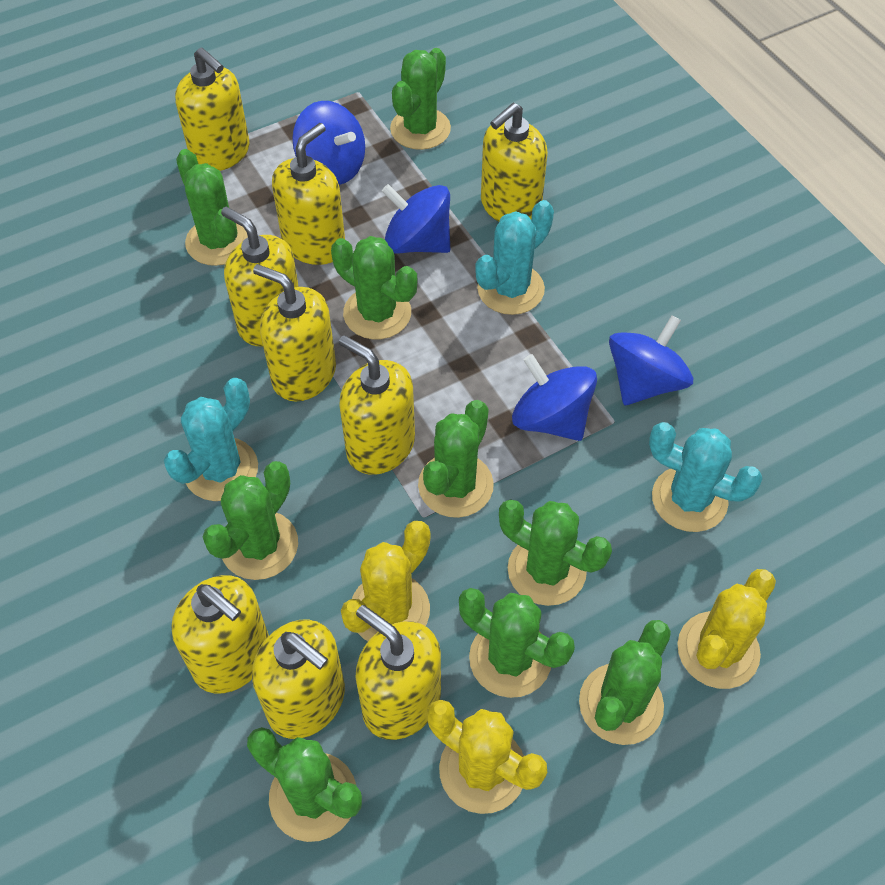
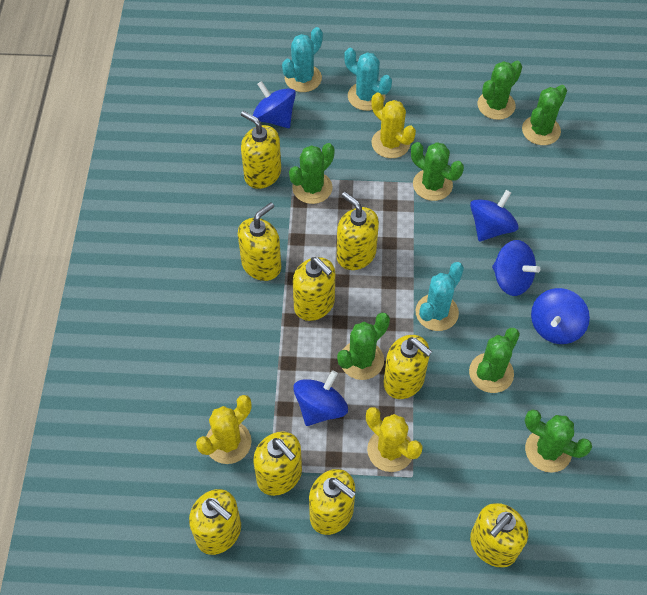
blue spinning top: 4 -> 5
green cactus: 9 -> 7

